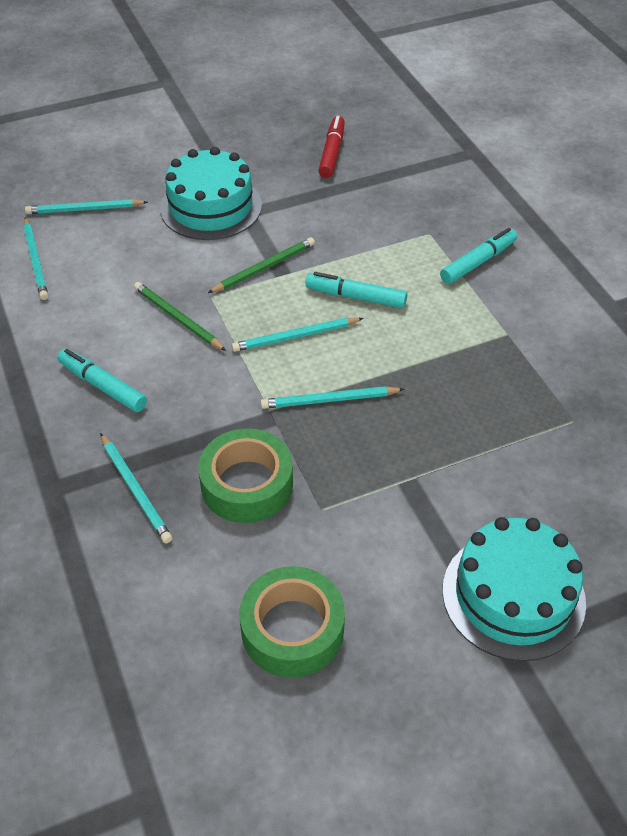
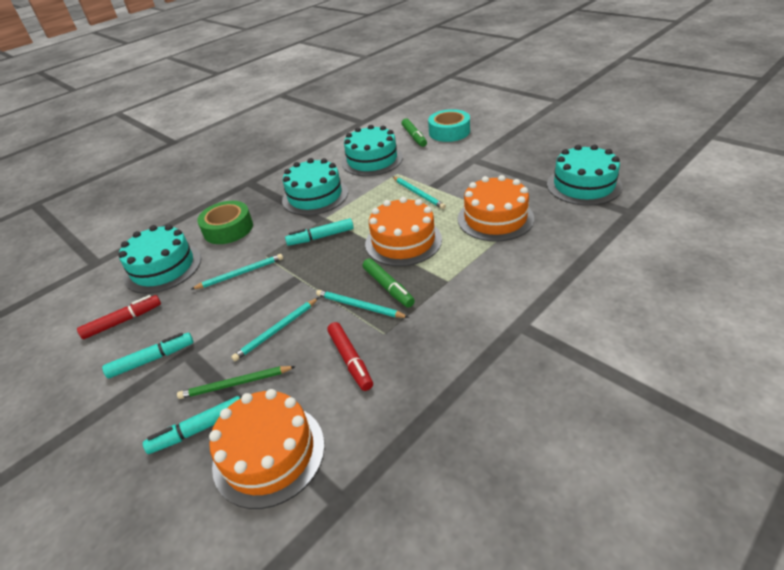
green marker: 0 -> 2
green pencil: 2 -> 1
green tape: 2 -> 1
orange cake: 0 -> 3
red marker: 1 -> 2
turquoise cake: 2 -> 4
turquoise pencil: 5 -> 4
turquoise tape: 0 -> 1

